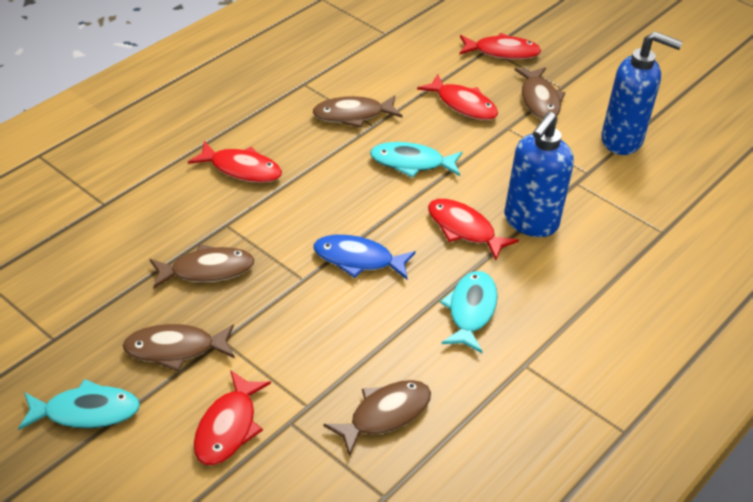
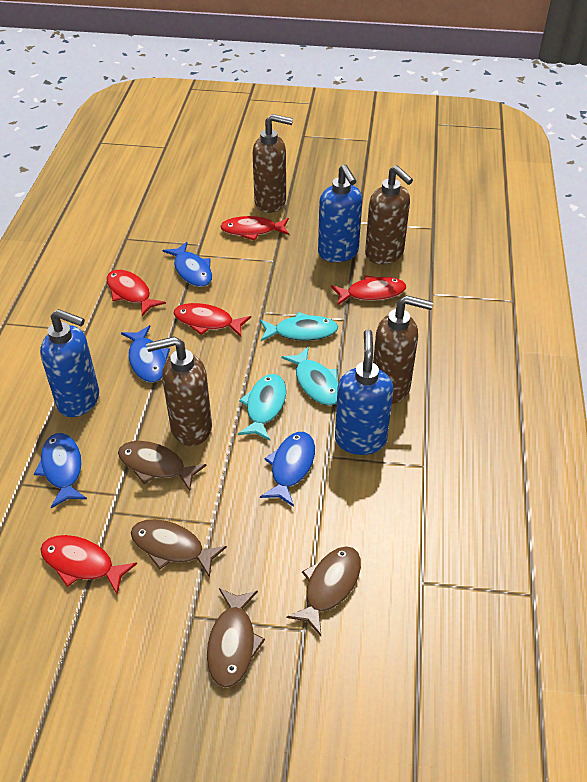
blue fish: 1 -> 4
blue soap dispenser: 2 -> 3
brown fish: 5 -> 4
brown soap dispenser: 0 -> 4

